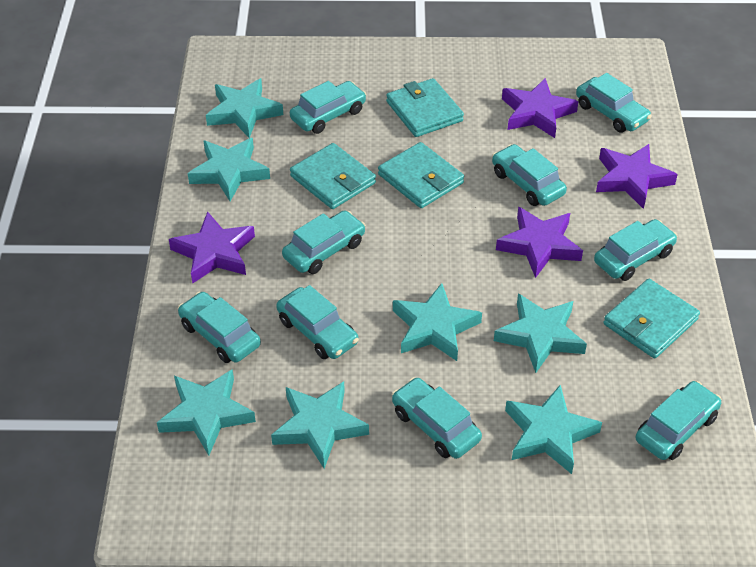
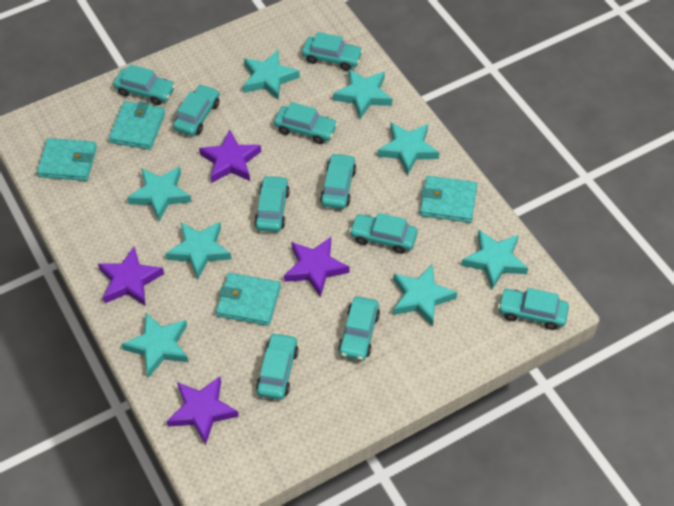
turquoise car: 9 -> 10
turquoise star: 7 -> 8

